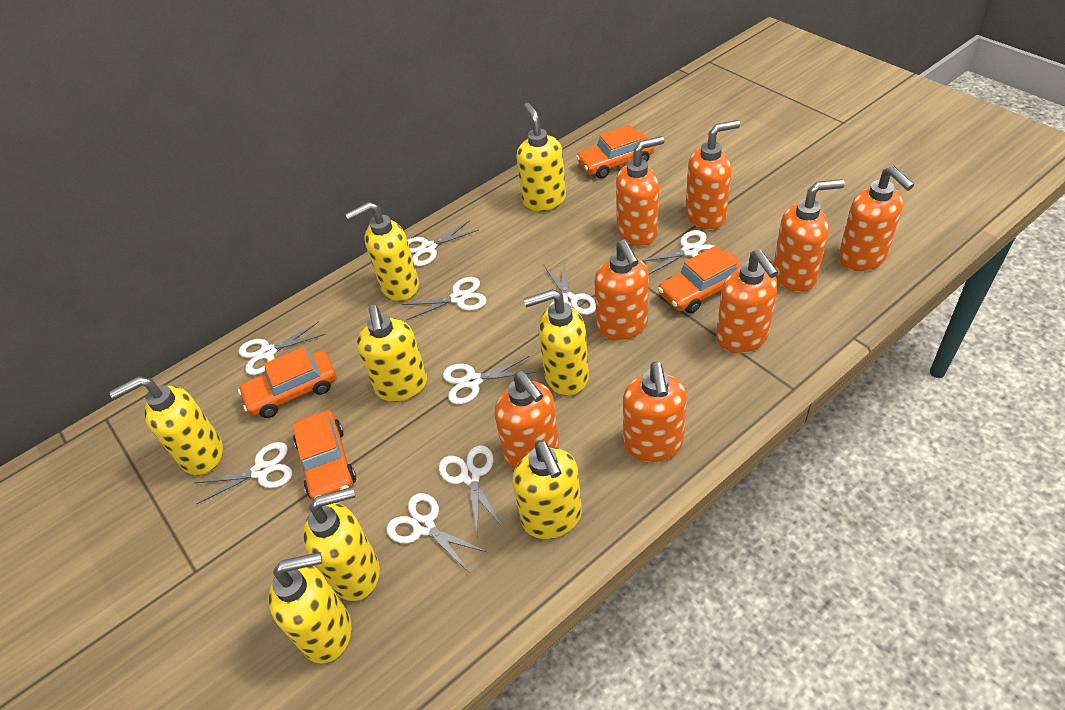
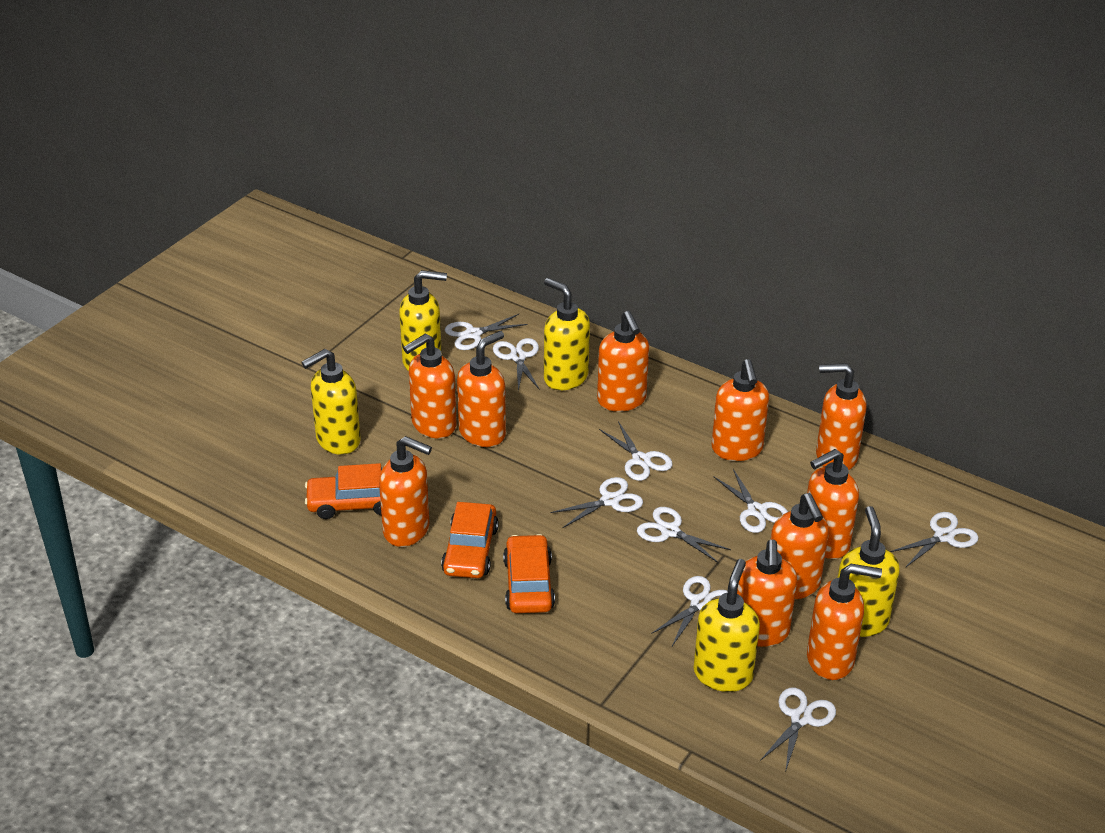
orange car: 4 -> 3
orange soap dispenser: 8 -> 10
yellow soap dispenser: 8 -> 5

